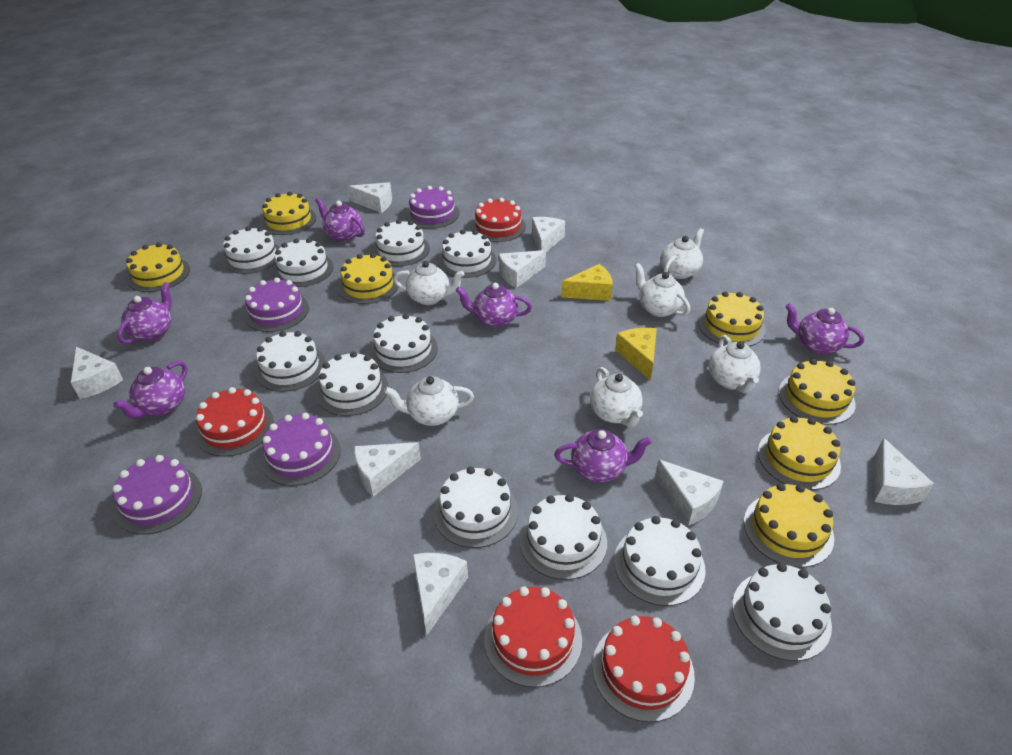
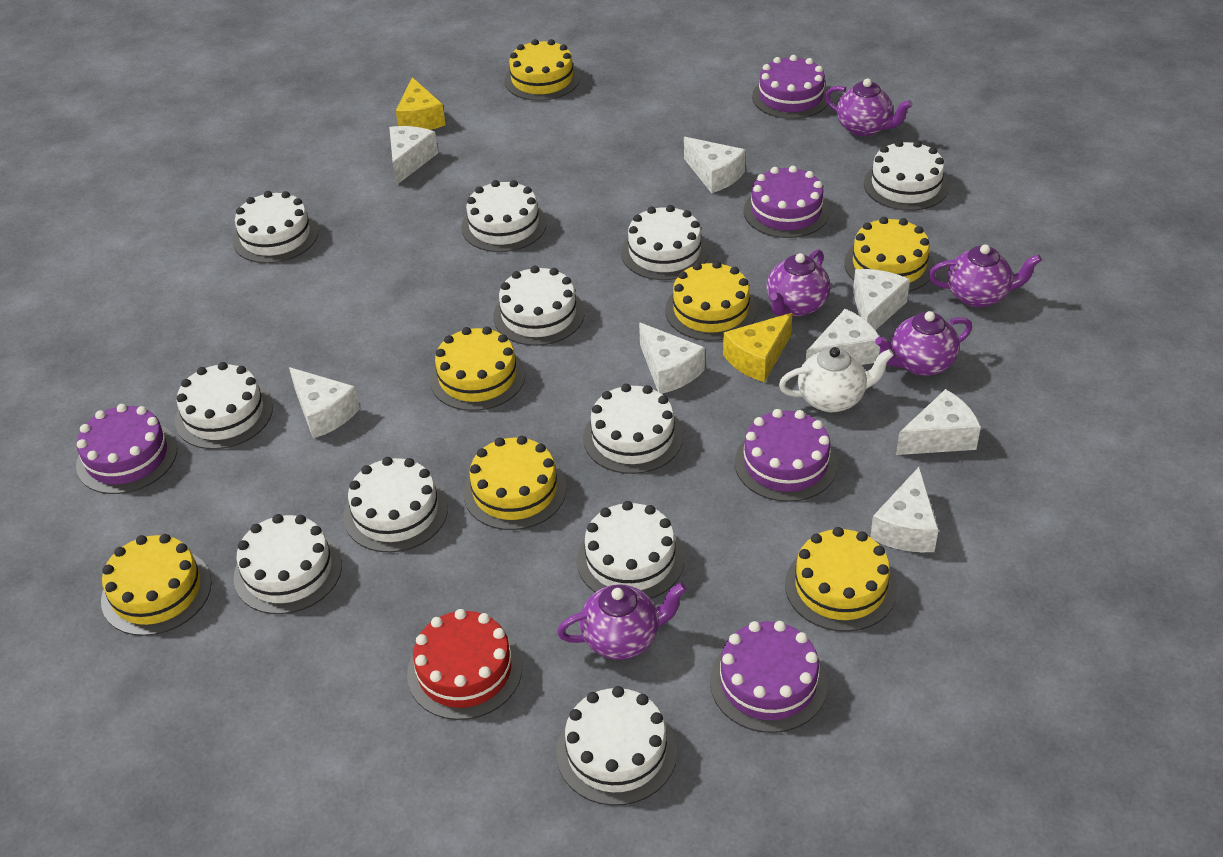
purple cake: 4 -> 5
purple teapot: 6 -> 5
red cake: 4 -> 1
white teapot: 6 -> 1

